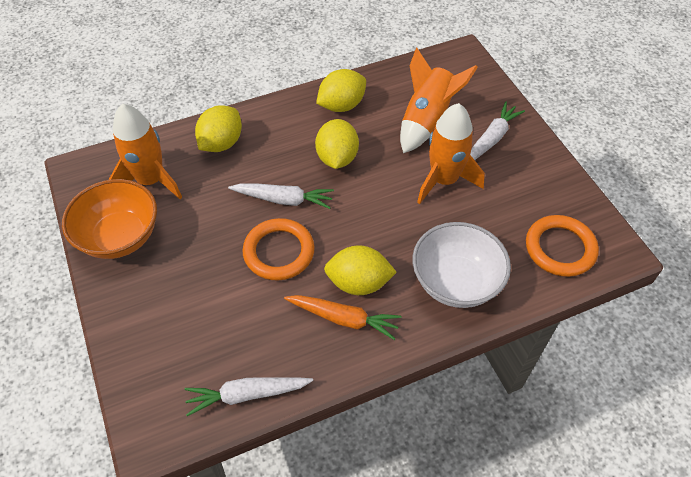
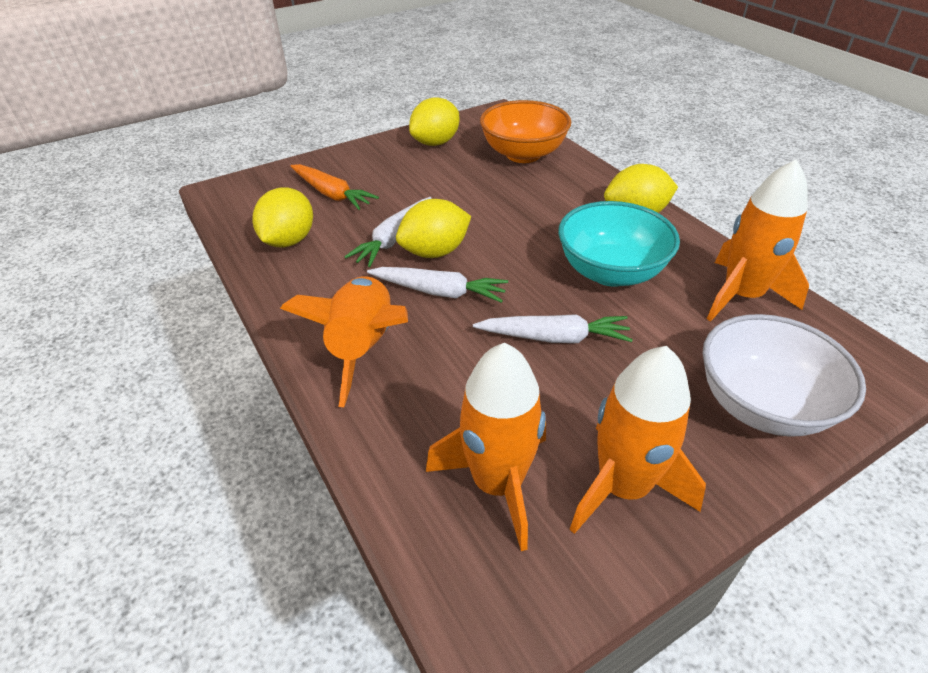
orange ring: 2 -> 0
orange rocket: 3 -> 4
turquoise bowl: 0 -> 1

